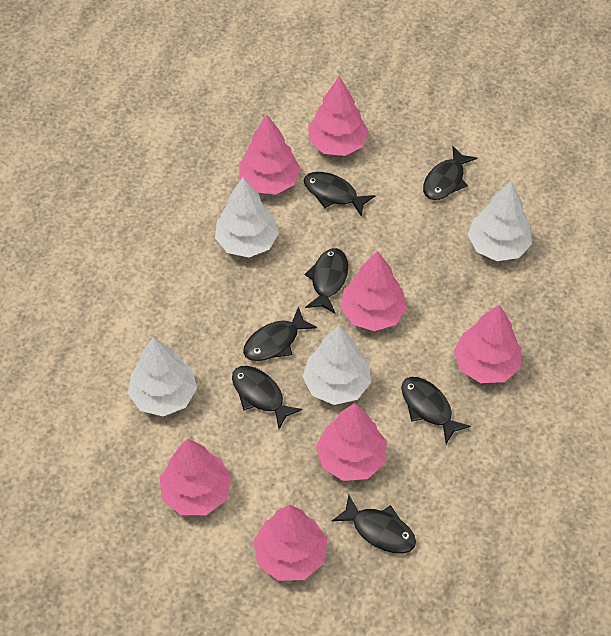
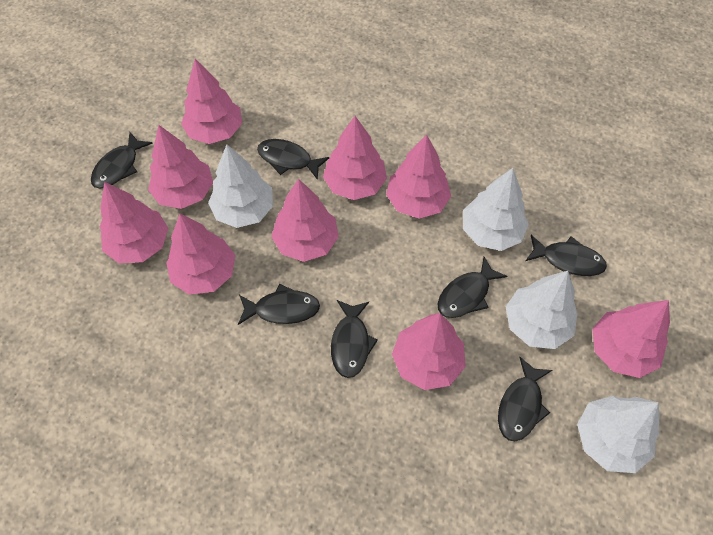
pink tree: 7 -> 9

